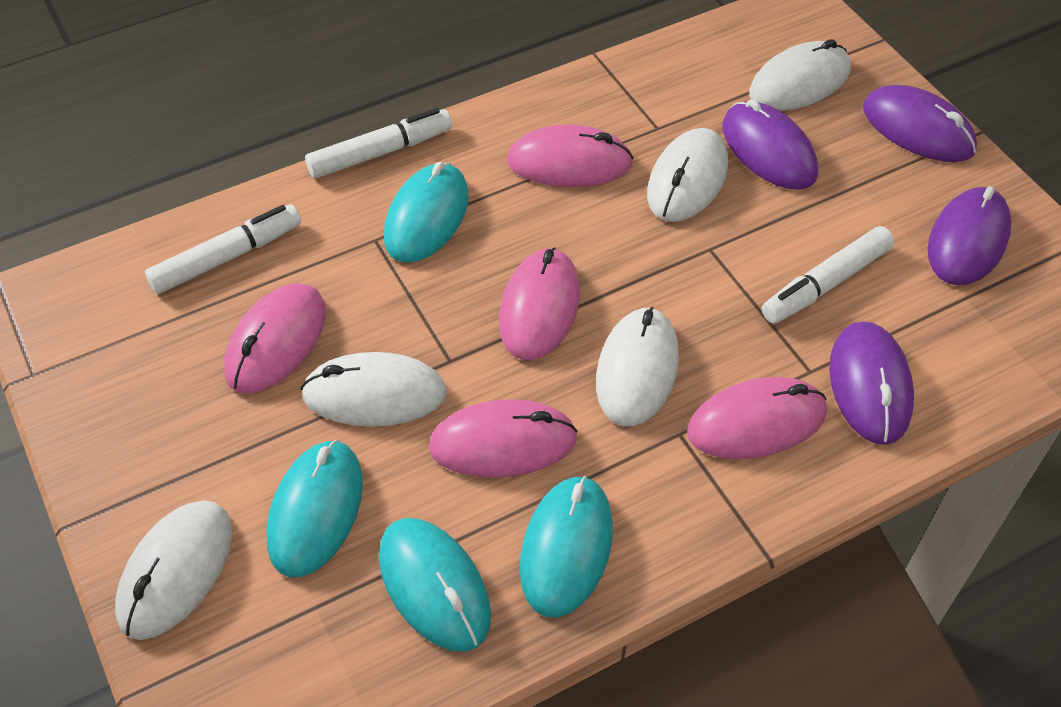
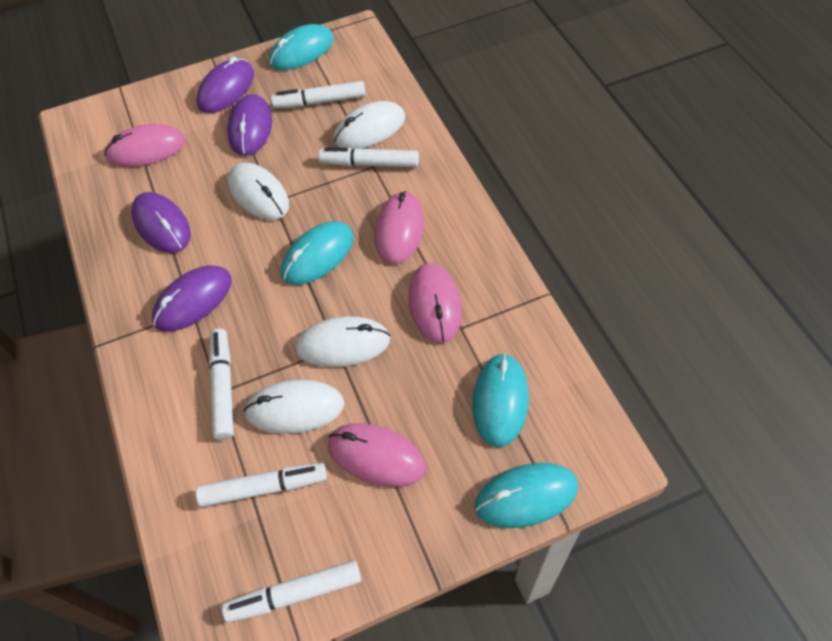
pink mouse: 5 -> 4
white marker: 3 -> 5
white mouse: 5 -> 4

